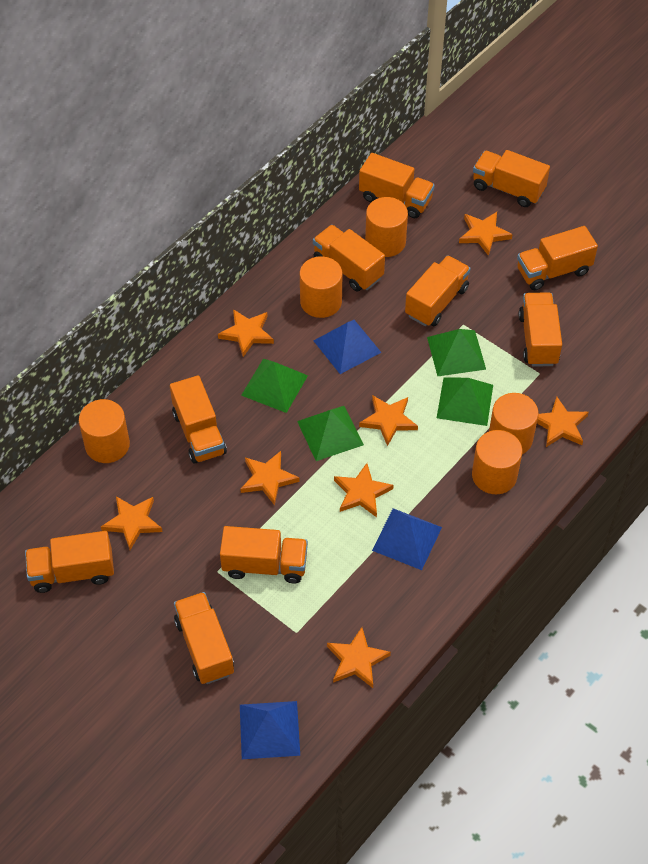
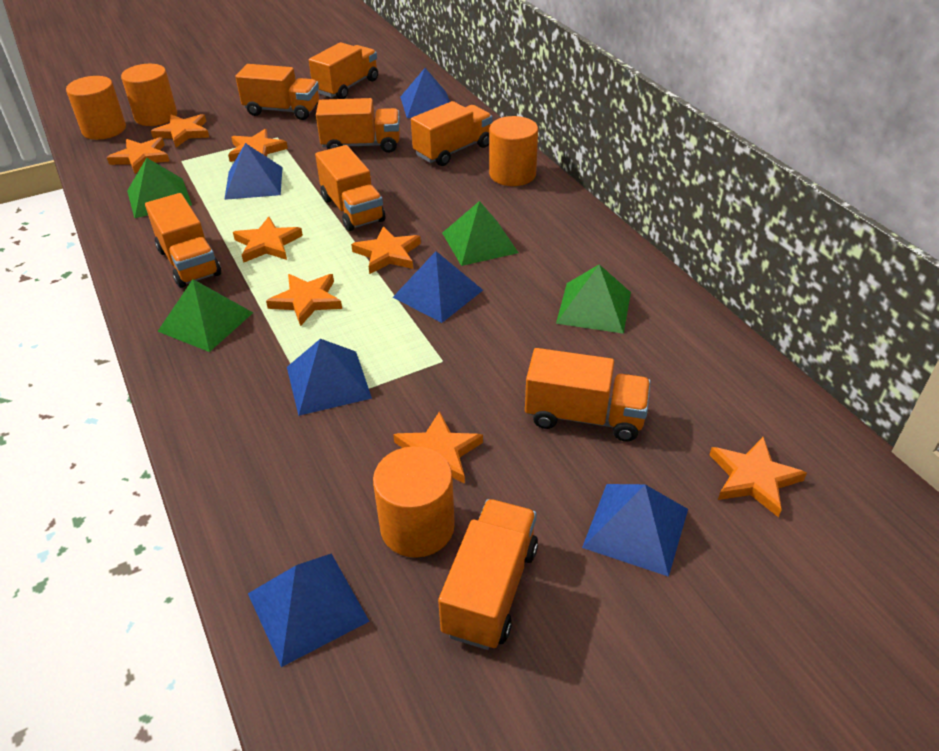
blue pyramid: 3 -> 6
orange cylinder: 5 -> 4
orange truck: 10 -> 8

